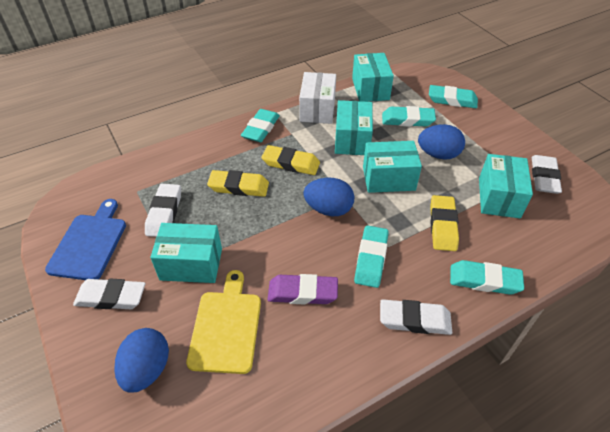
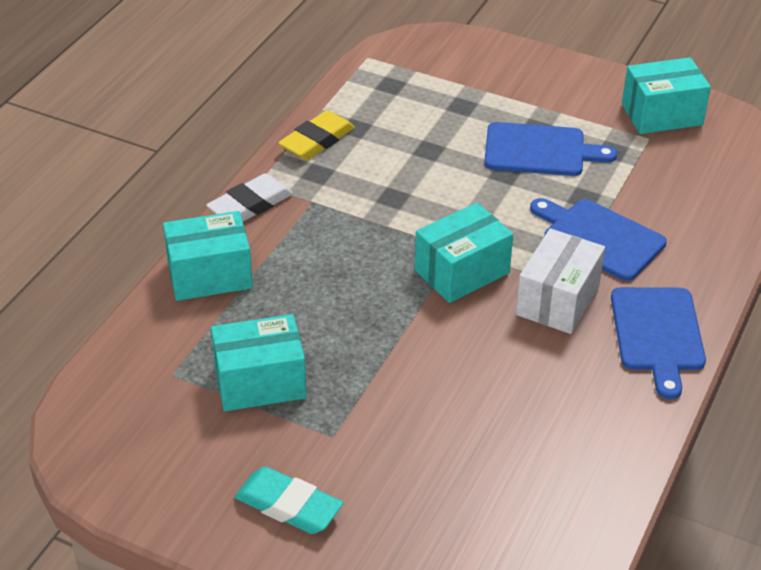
blue cutting board: 1 -> 3
blue egg: 3 -> 0
purple eraser: 1 -> 0
turquoise box: 5 -> 4
turquoise eraser: 5 -> 1
white eraser: 4 -> 1
yellow cutting board: 1 -> 0
yellow eraser: 3 -> 1

